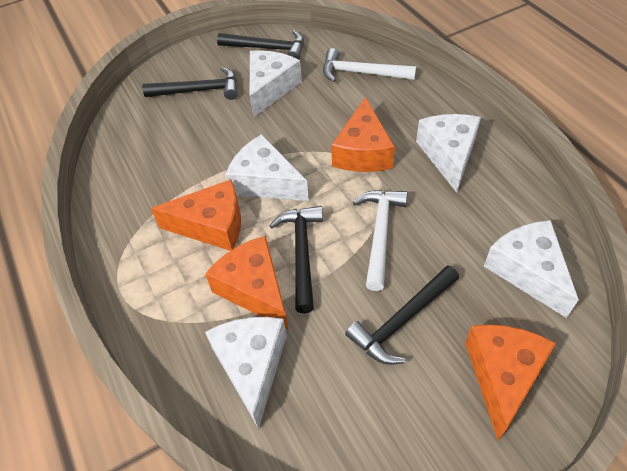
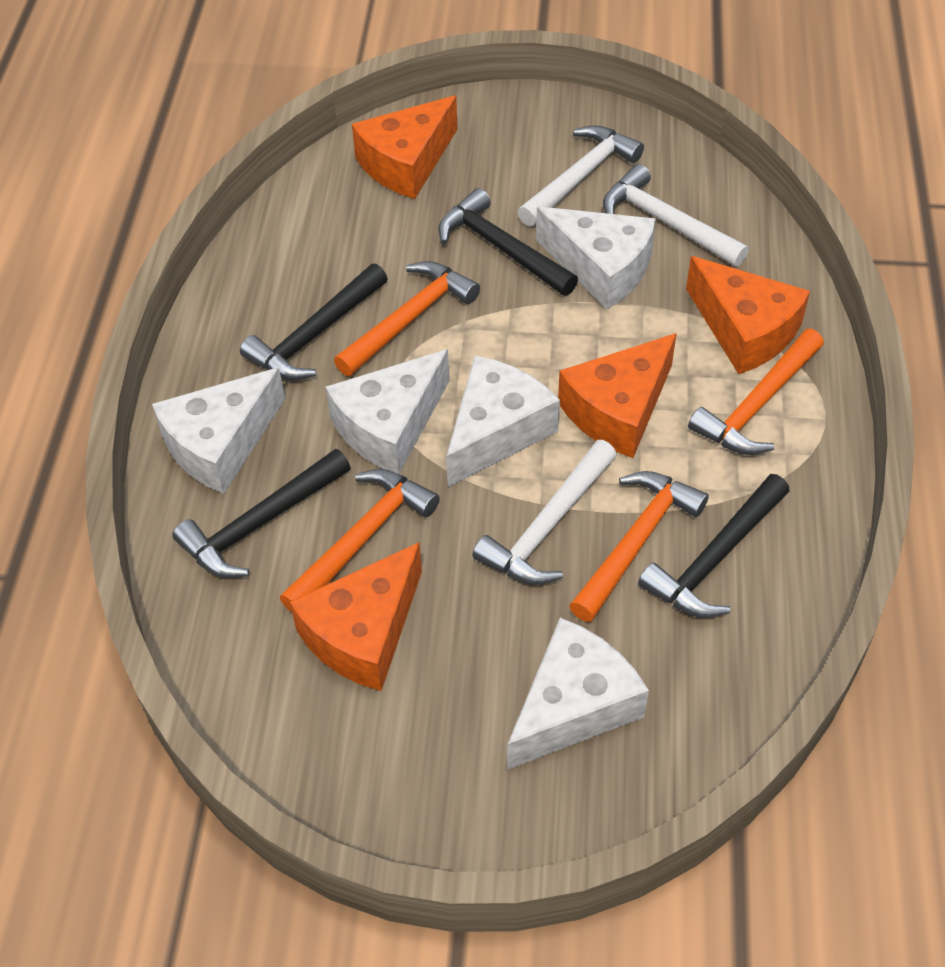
orange hammer: 0 -> 4
white hammer: 2 -> 3

